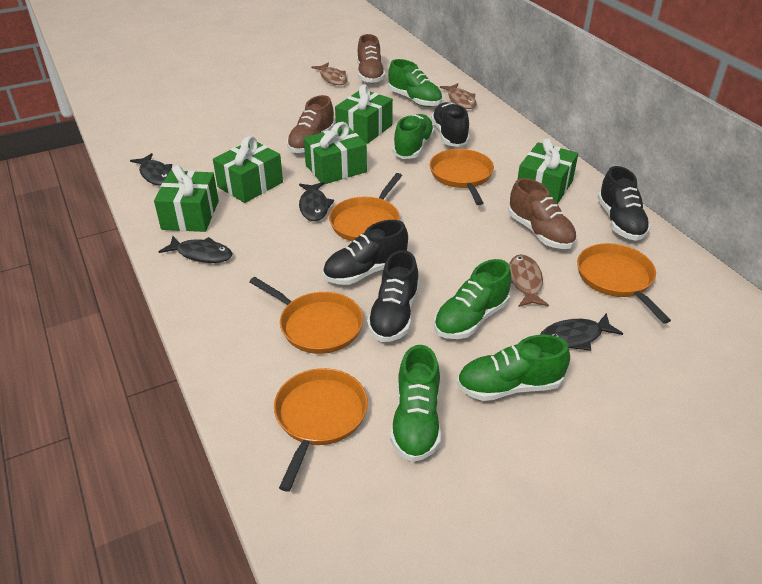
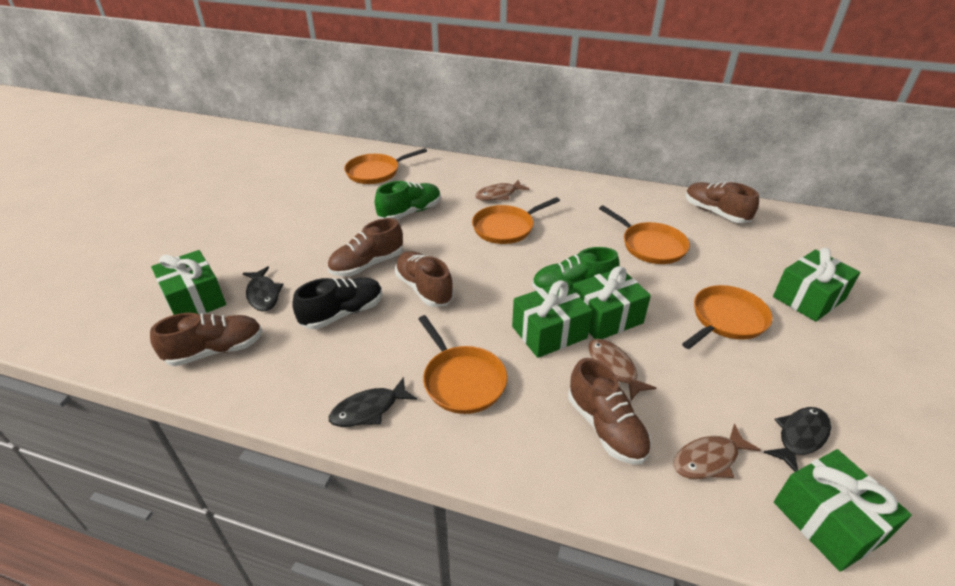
black fish: 4 -> 3
black shoe: 4 -> 1
brown shoe: 3 -> 5
green shoe: 5 -> 2

